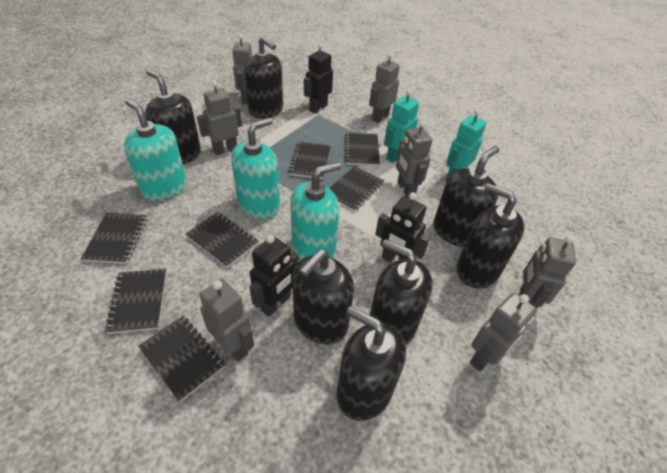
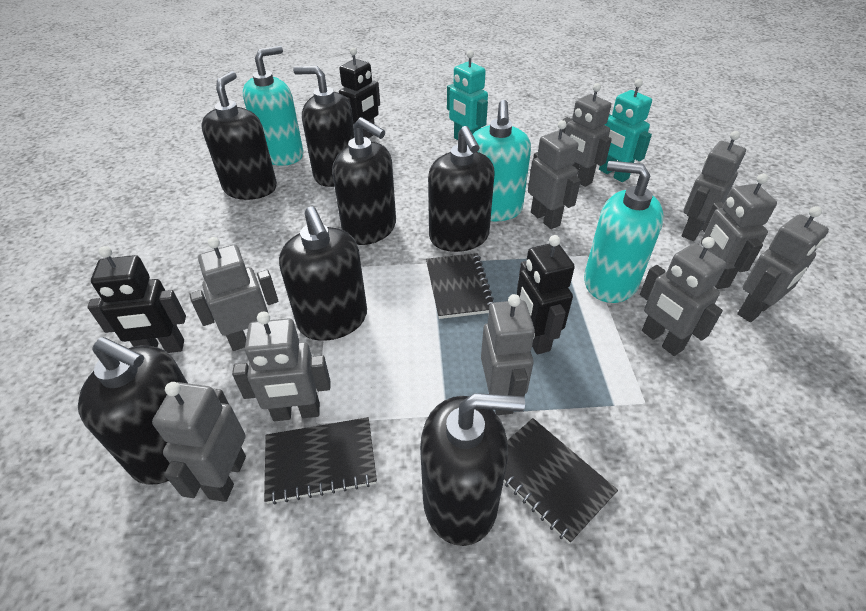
black notebook: 7 -> 3
grey robot: 7 -> 10

